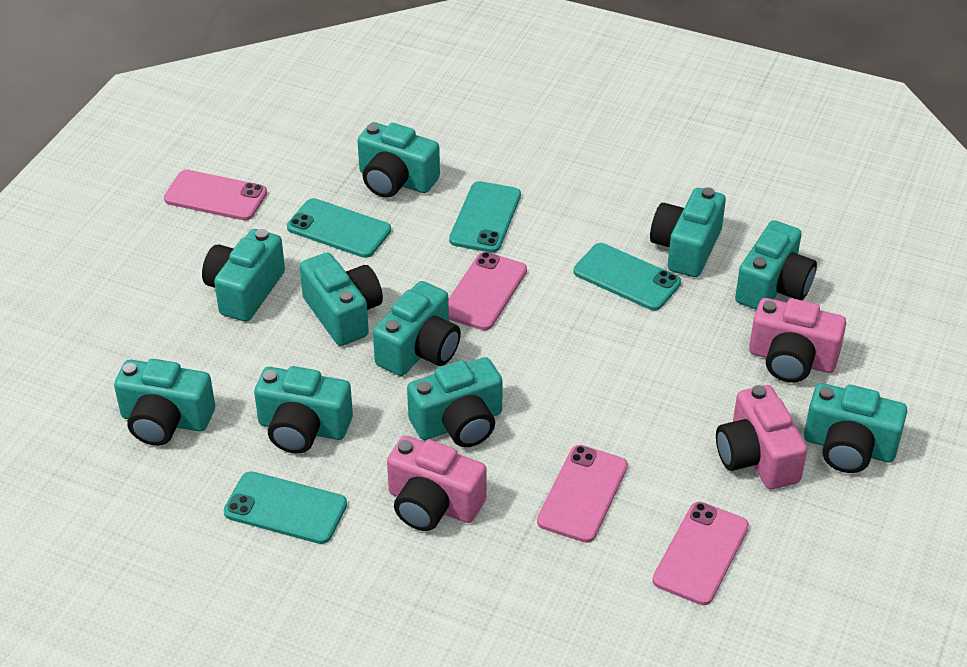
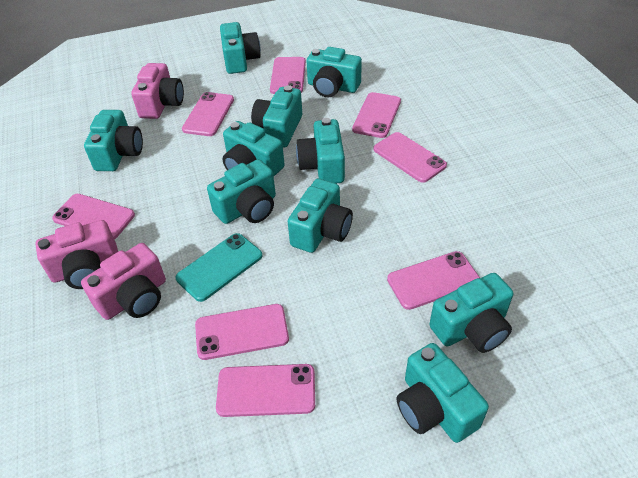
pink phone: 4 -> 8
turquoise phone: 4 -> 1

